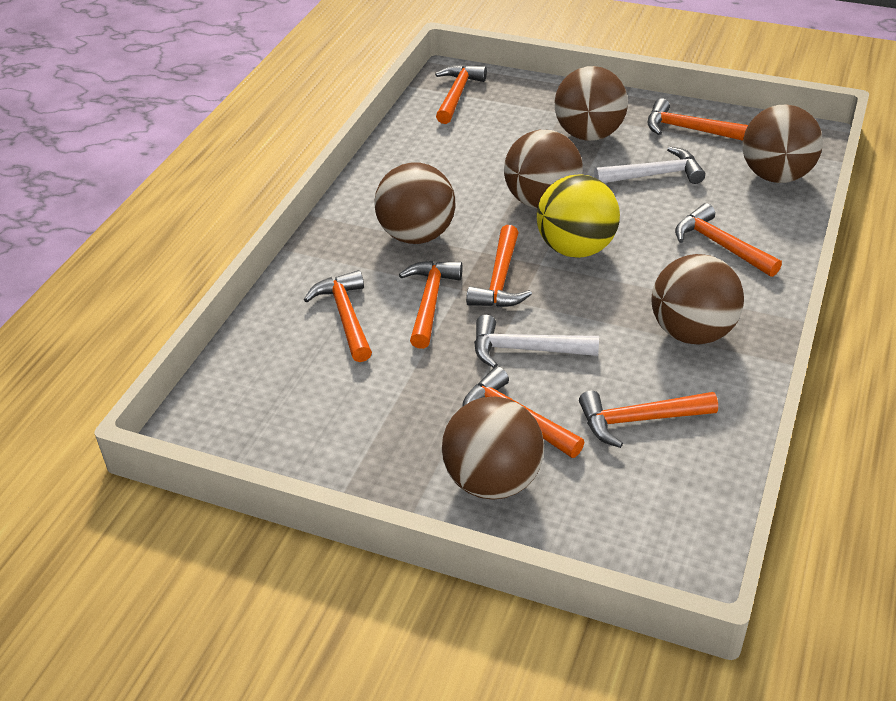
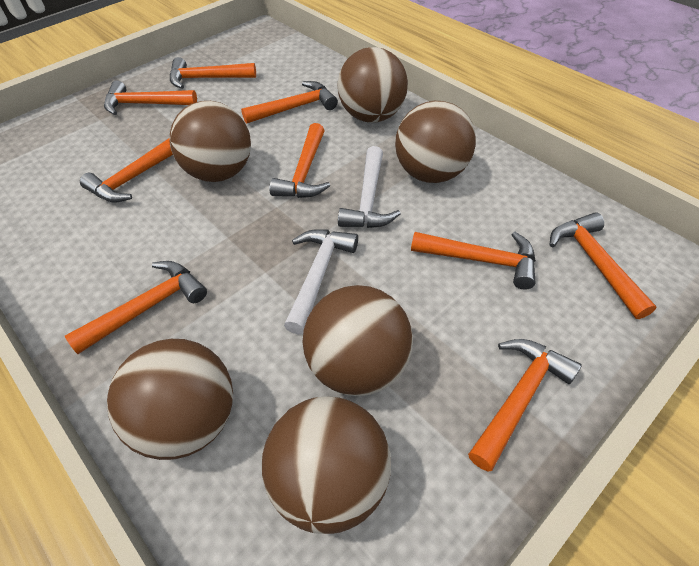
orange hammer: 8 -> 9
yellow ball: 1 -> 0

